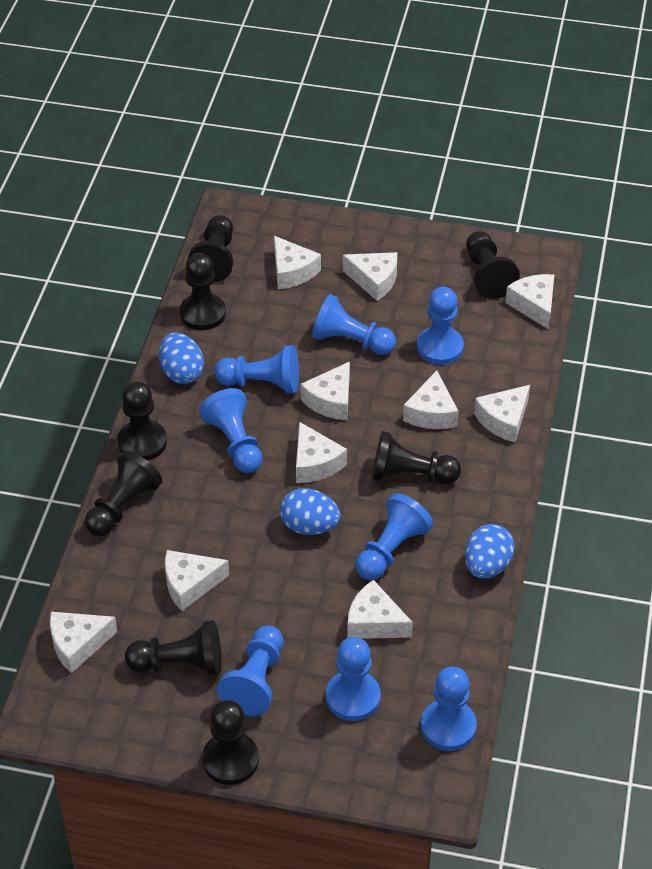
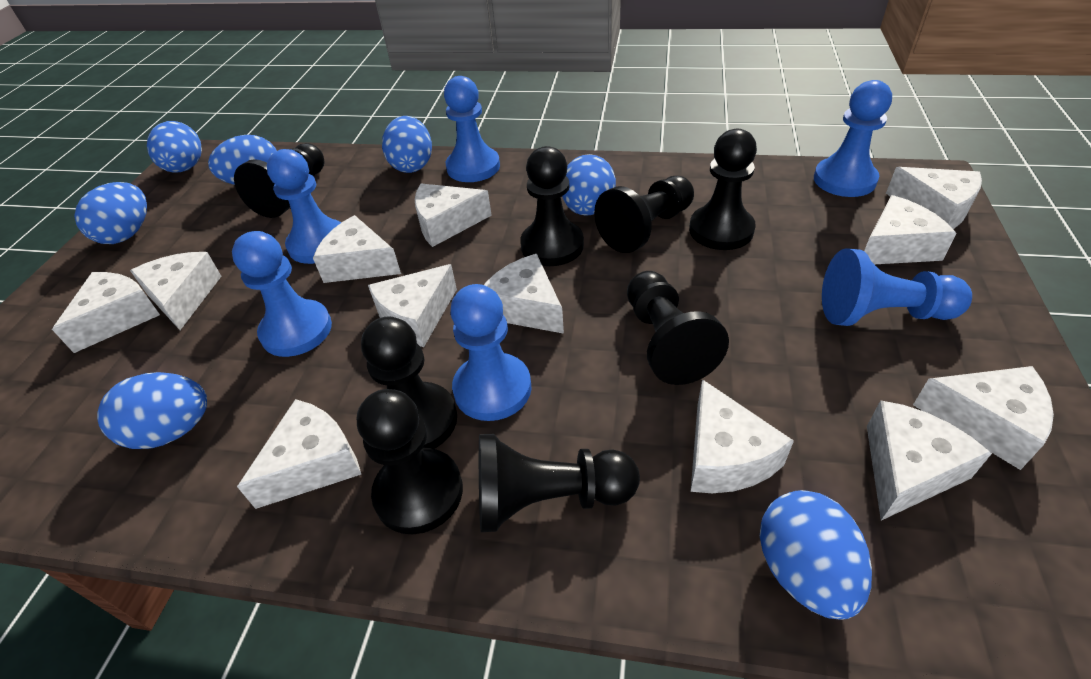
blue egg: 3 -> 7
blue pawn: 8 -> 6
white cheese: 10 -> 12

